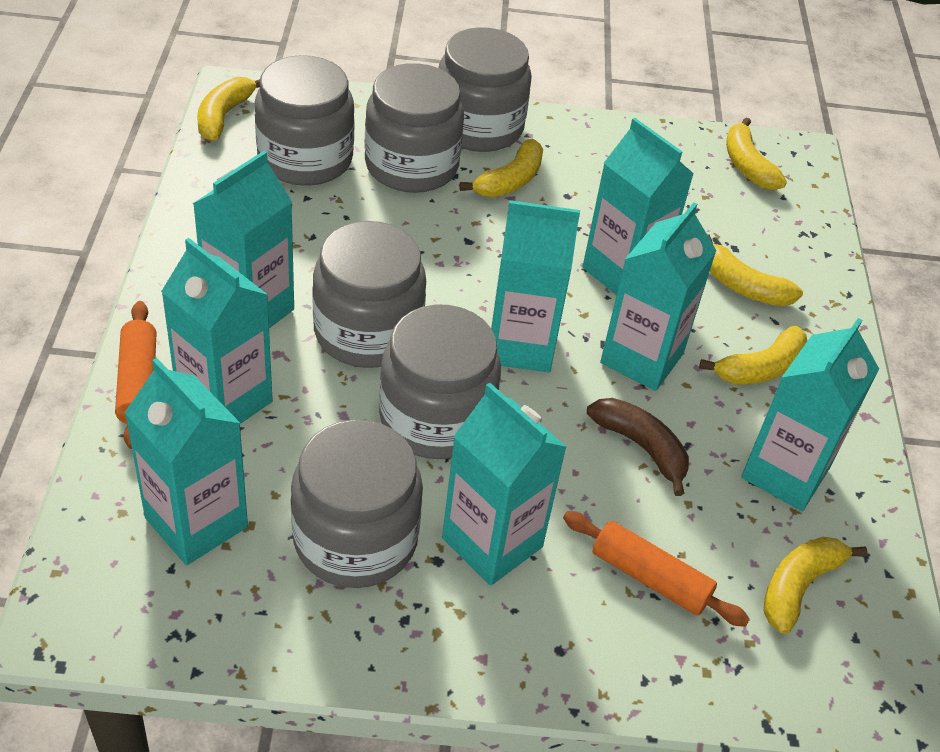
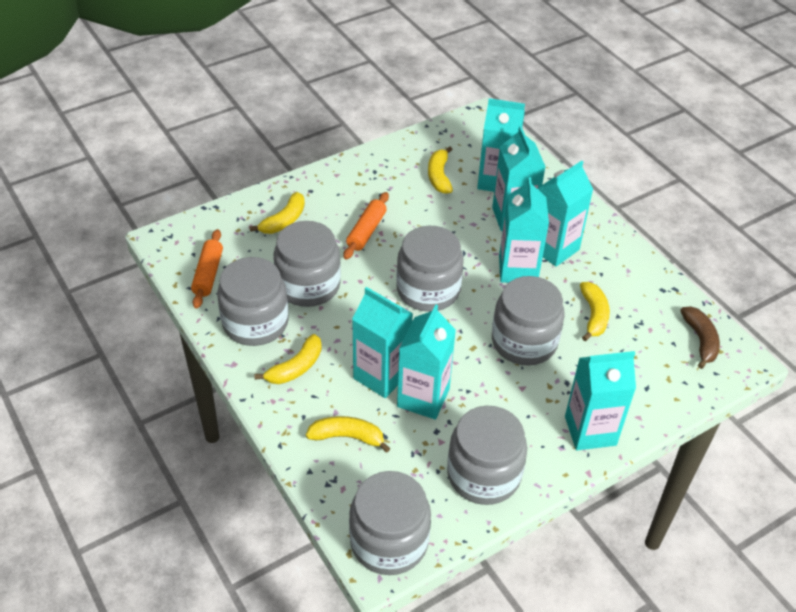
turquoise carton: 8 -> 7
yellow banana: 6 -> 5

